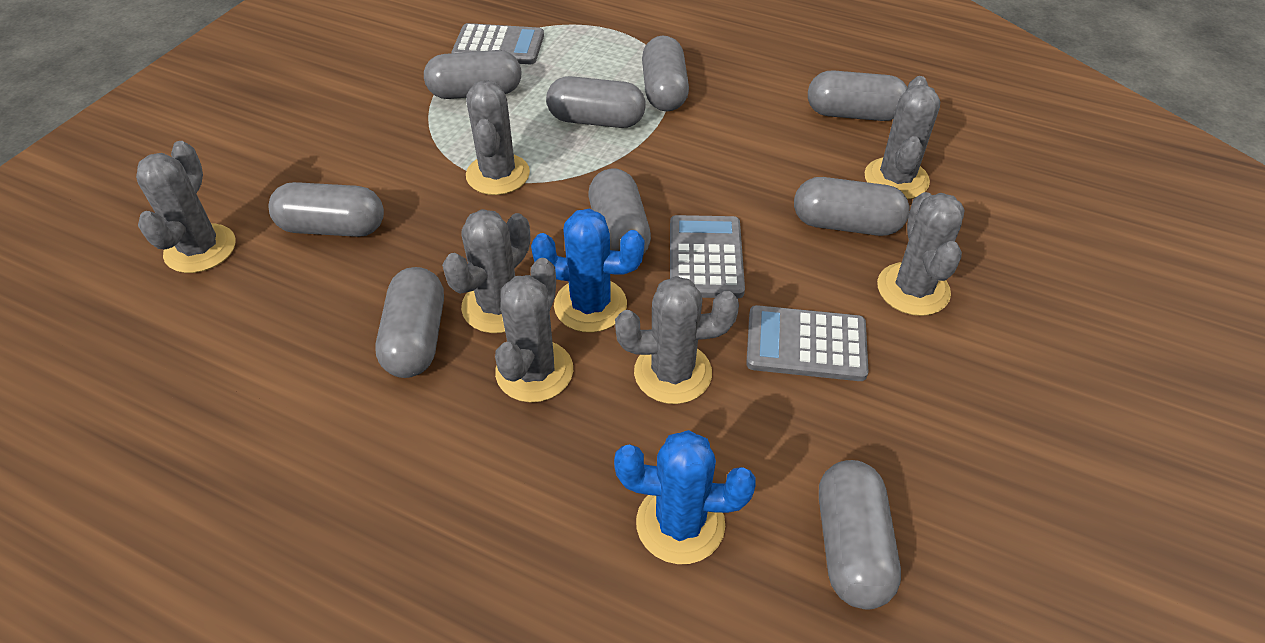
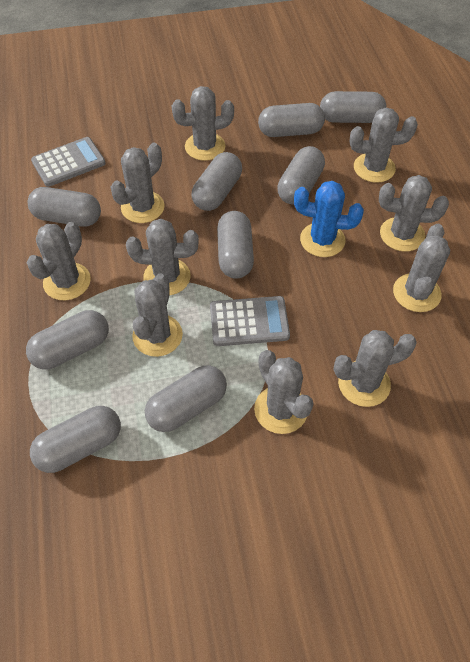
blue cactus: 2 -> 1
grey cactus: 7 -> 10
grey calculator: 3 -> 2

